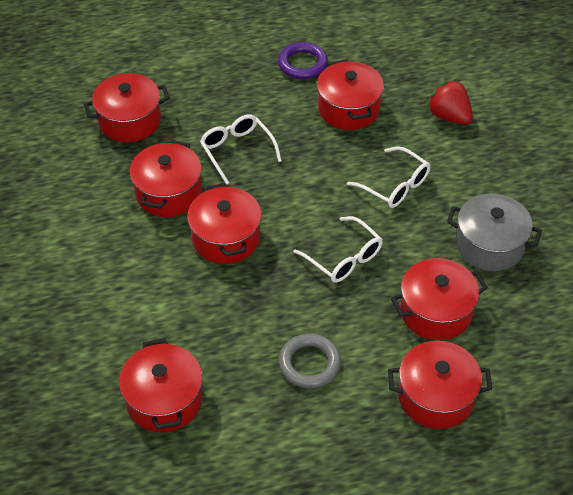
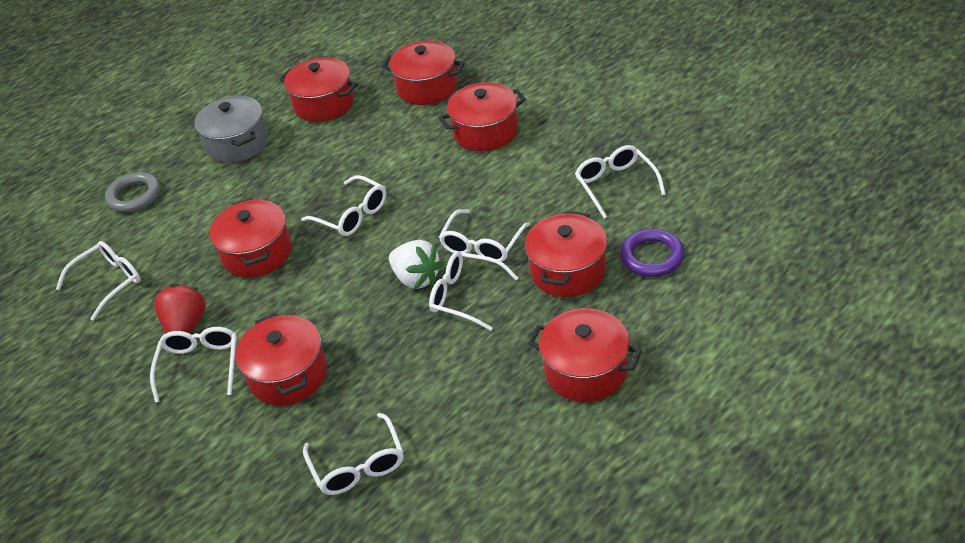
white glasses: 3 -> 7
white strawberry: 0 -> 1

